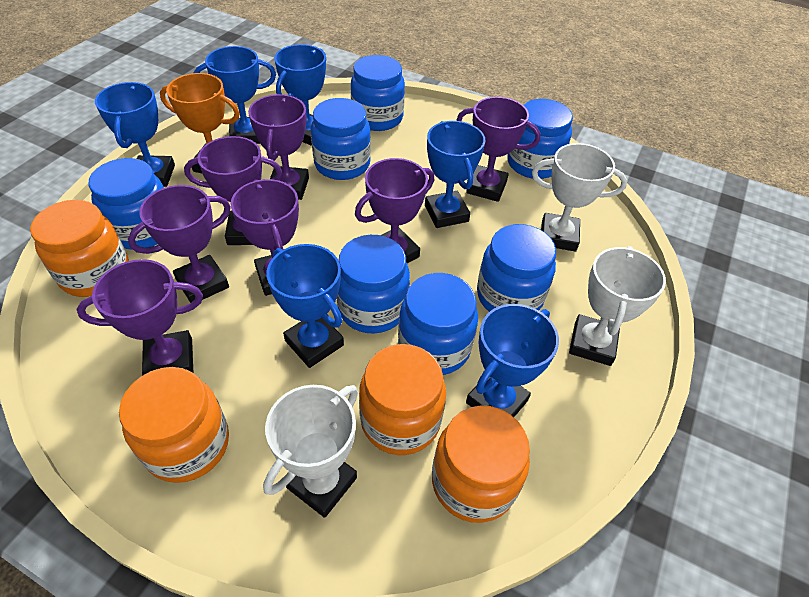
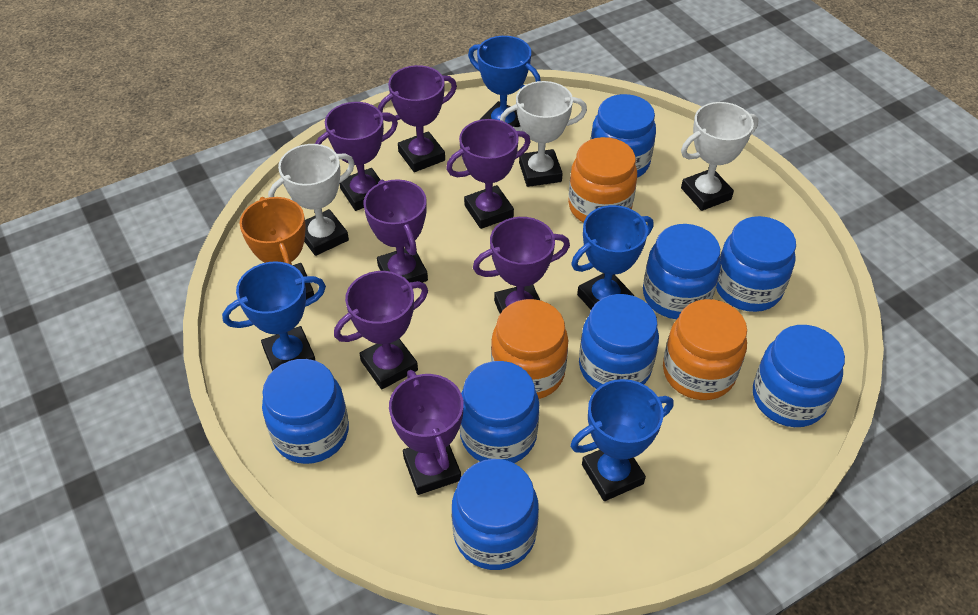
blue jar: 7 -> 8
blue trophy: 6 -> 4
orange jar: 4 -> 3

